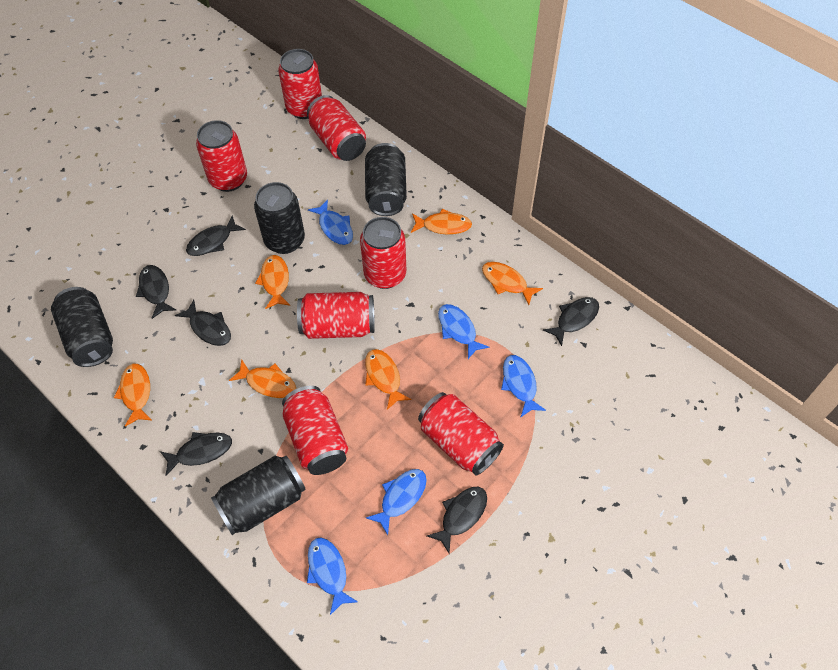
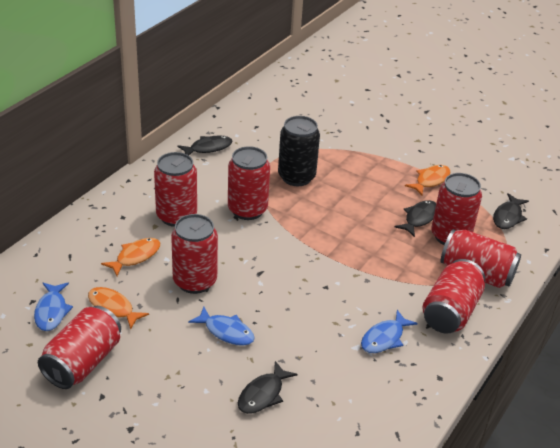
black can: 4 -> 1
black fish: 6 -> 4
blue fish: 5 -> 3
orange fish: 6 -> 3

